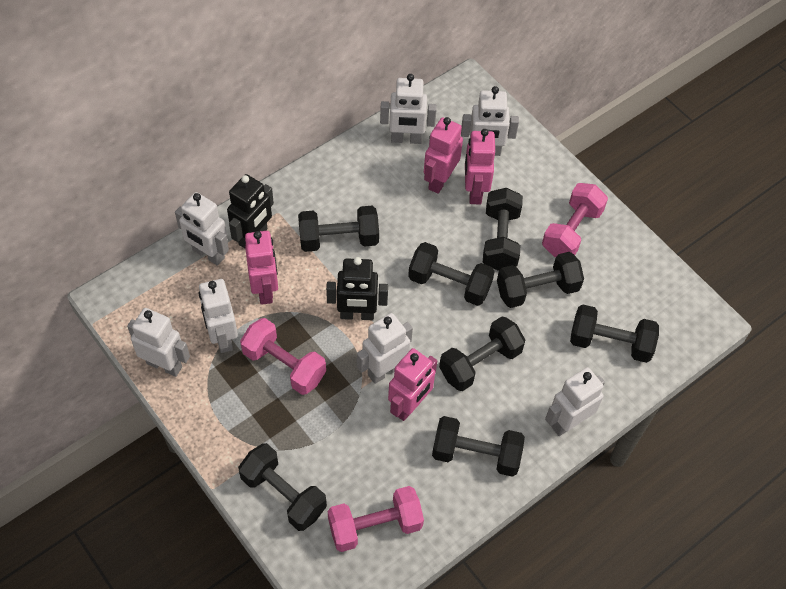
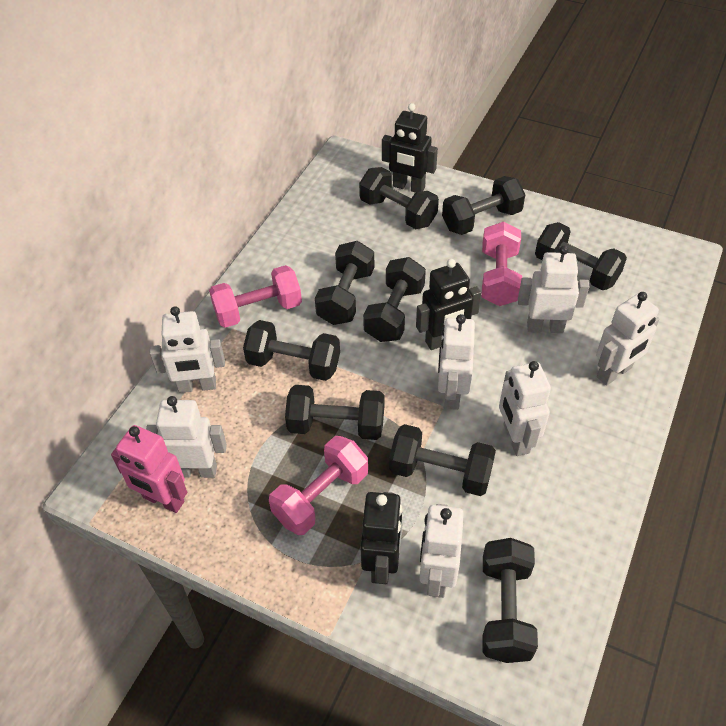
black dumbbell: 8 -> 9
black robot: 2 -> 3
pink robot: 4 -> 1

